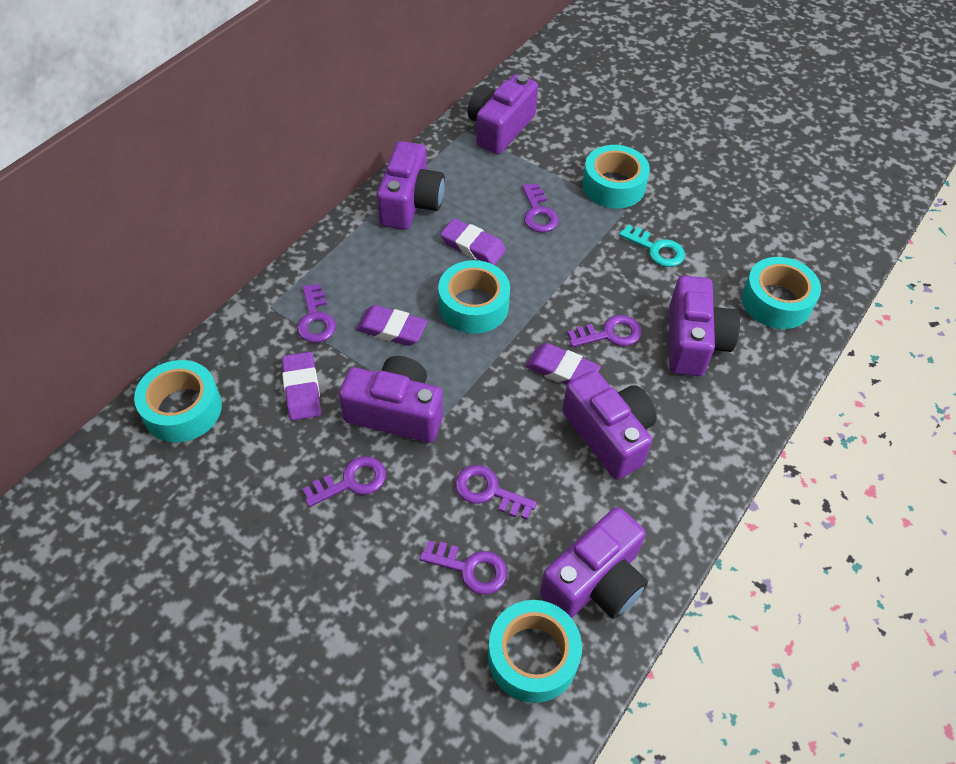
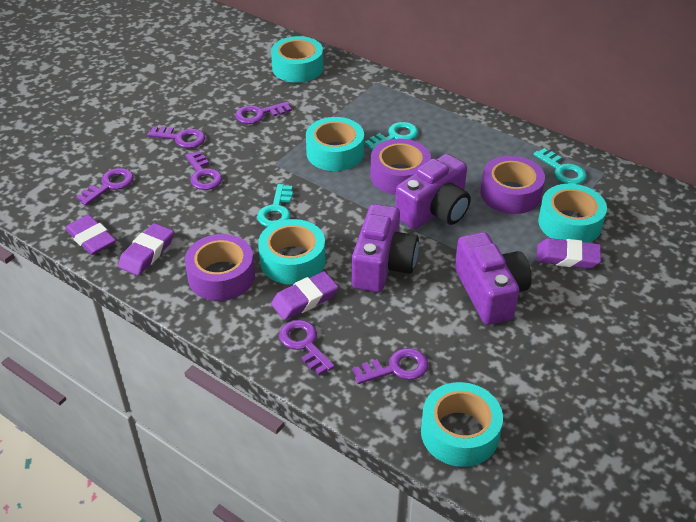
purple camera: 6 -> 3
purple tape: 0 -> 3
turquoise key: 1 -> 3

